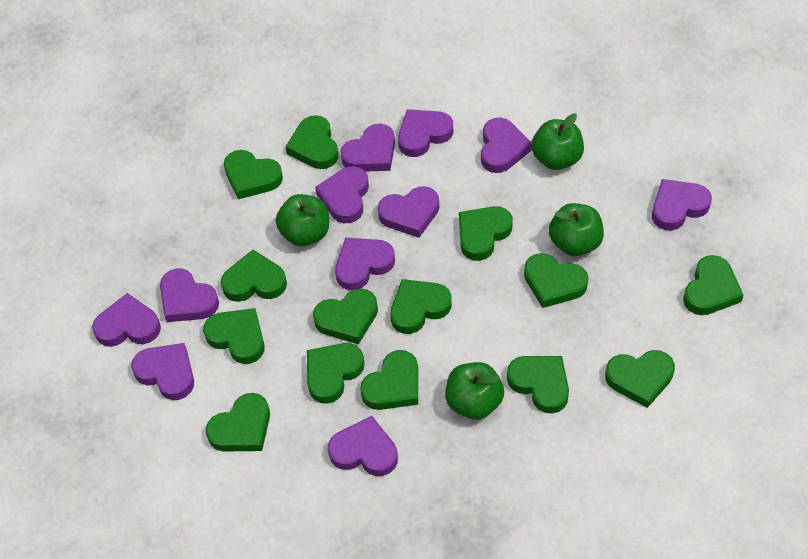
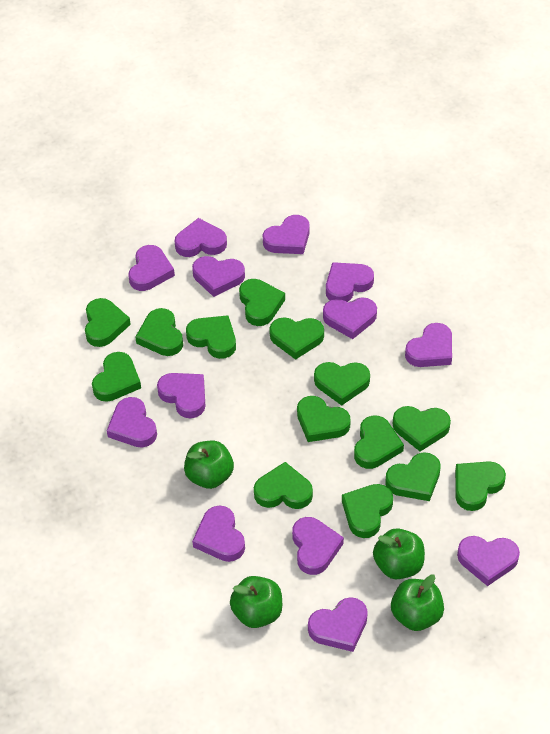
purple heart: 11 -> 13

